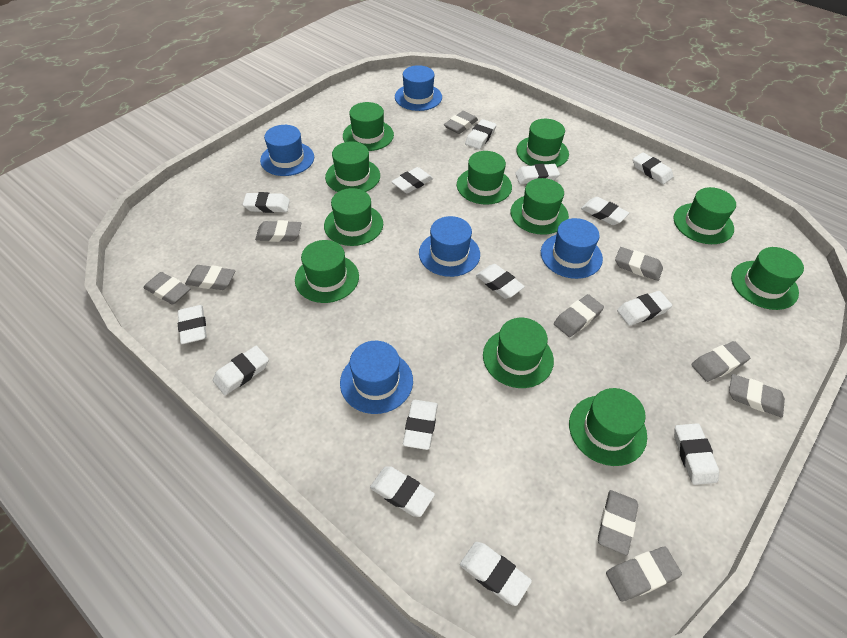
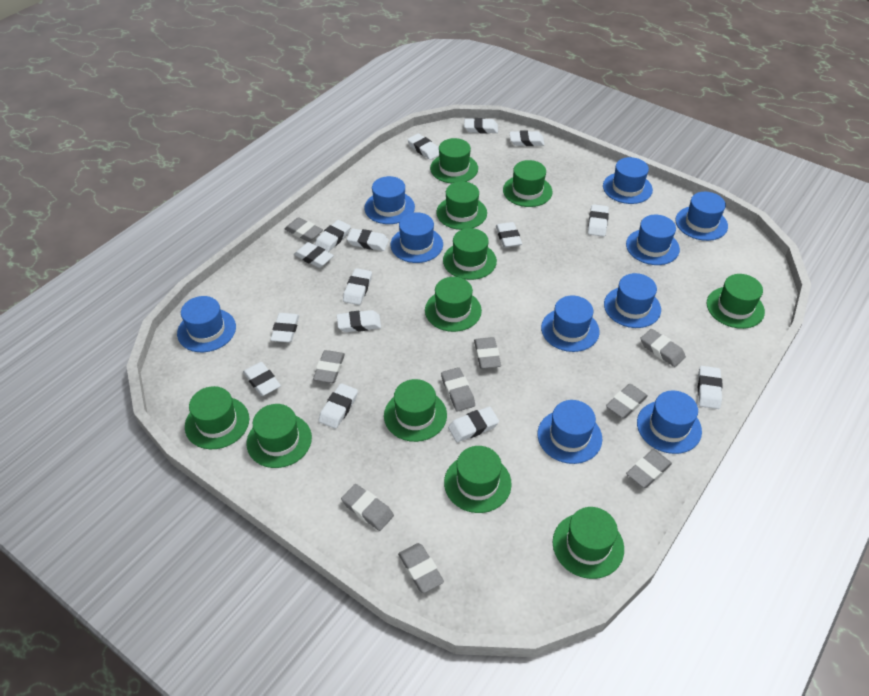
blue hat: 5 -> 10
grey eraser: 10 -> 9
white eraser: 14 -> 15

